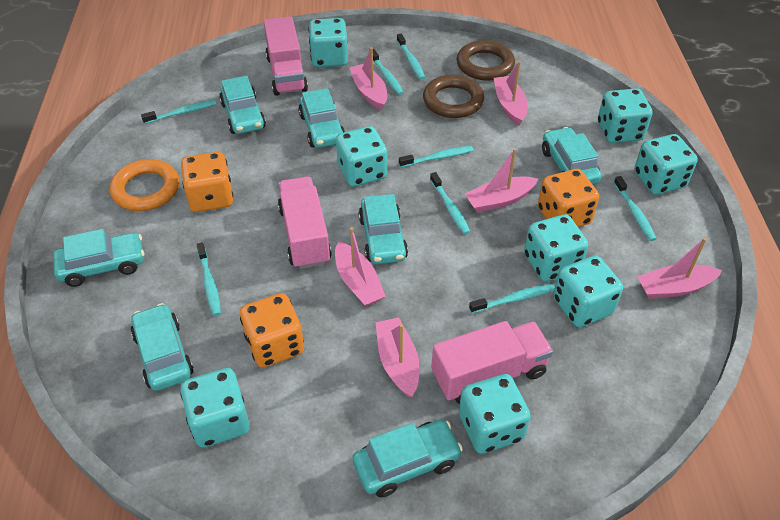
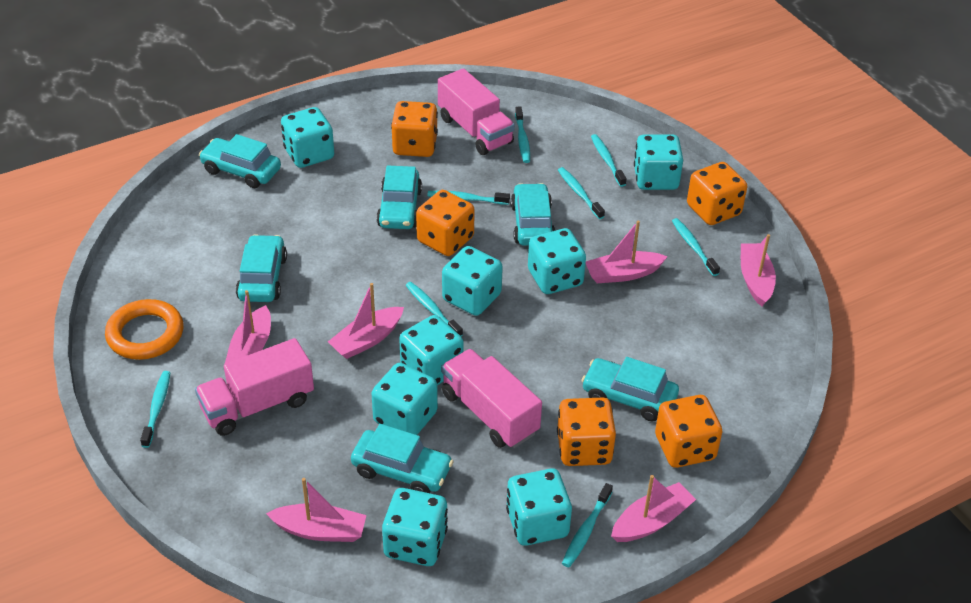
brown ring: 2 -> 0
orange dice: 3 -> 5
turquoise car: 7 -> 6

